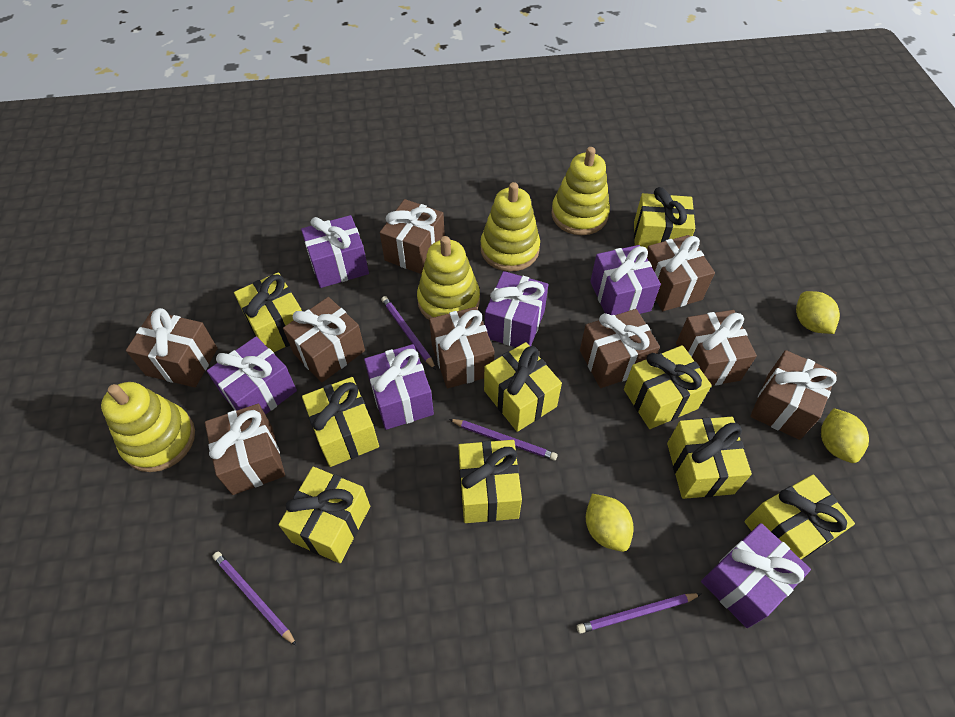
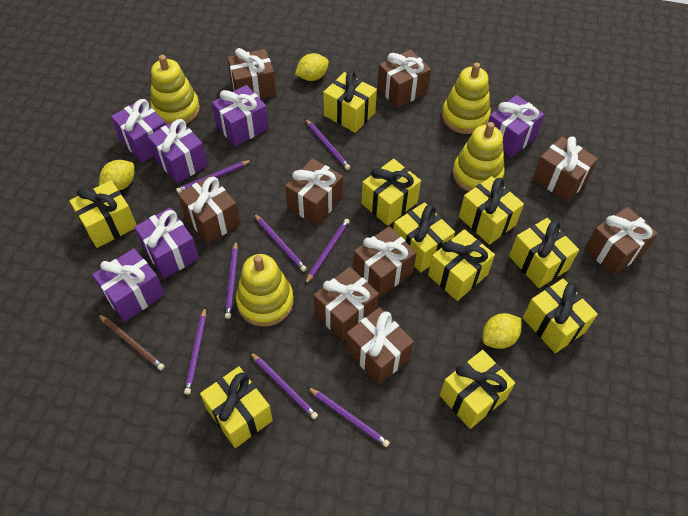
brown pencil: 0 -> 1
purple pencil: 4 -> 8
yellow gift: 9 -> 10

